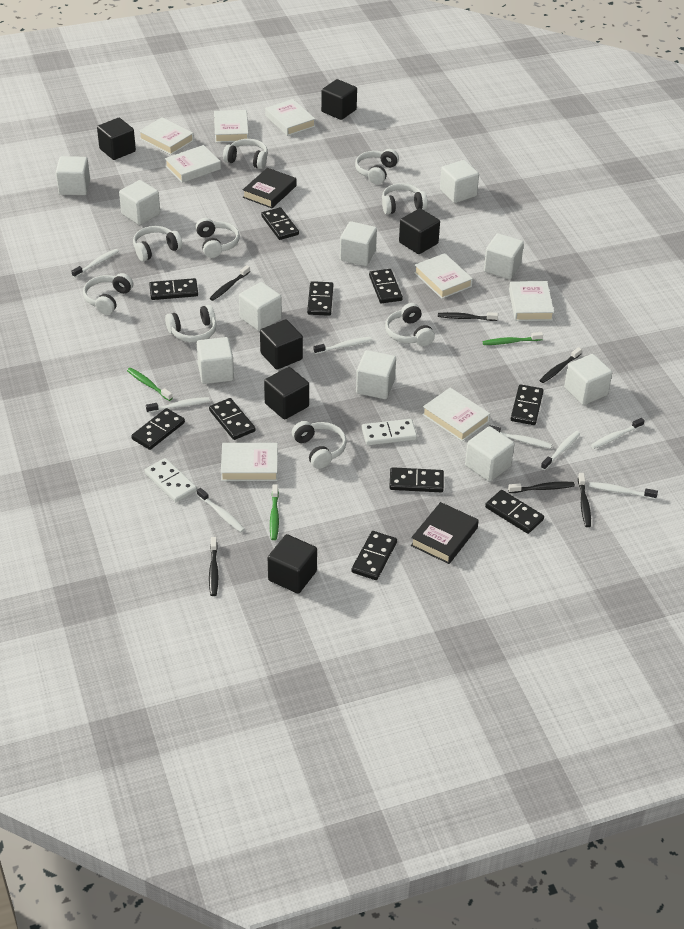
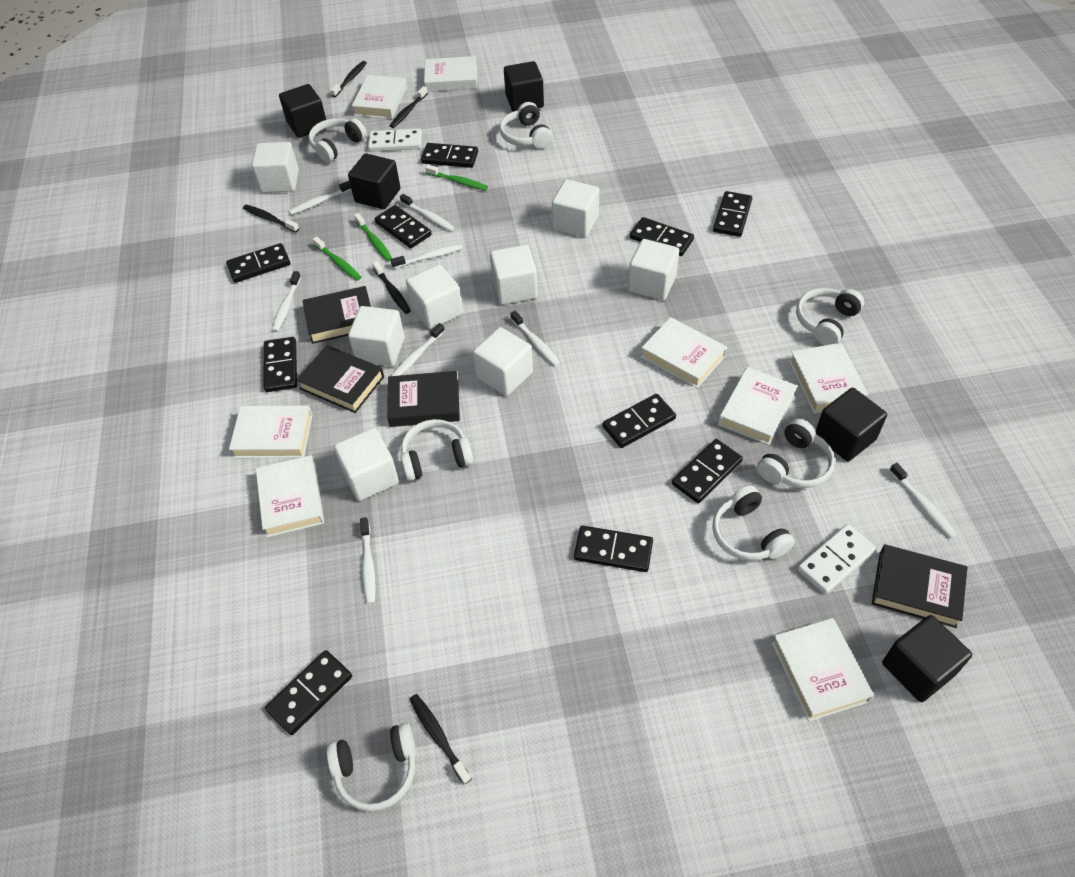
black book: 2 -> 4
black cube: 6 -> 5
black toothbrush: 6 -> 5
white cube: 10 -> 8
white headphones: 9 -> 7

